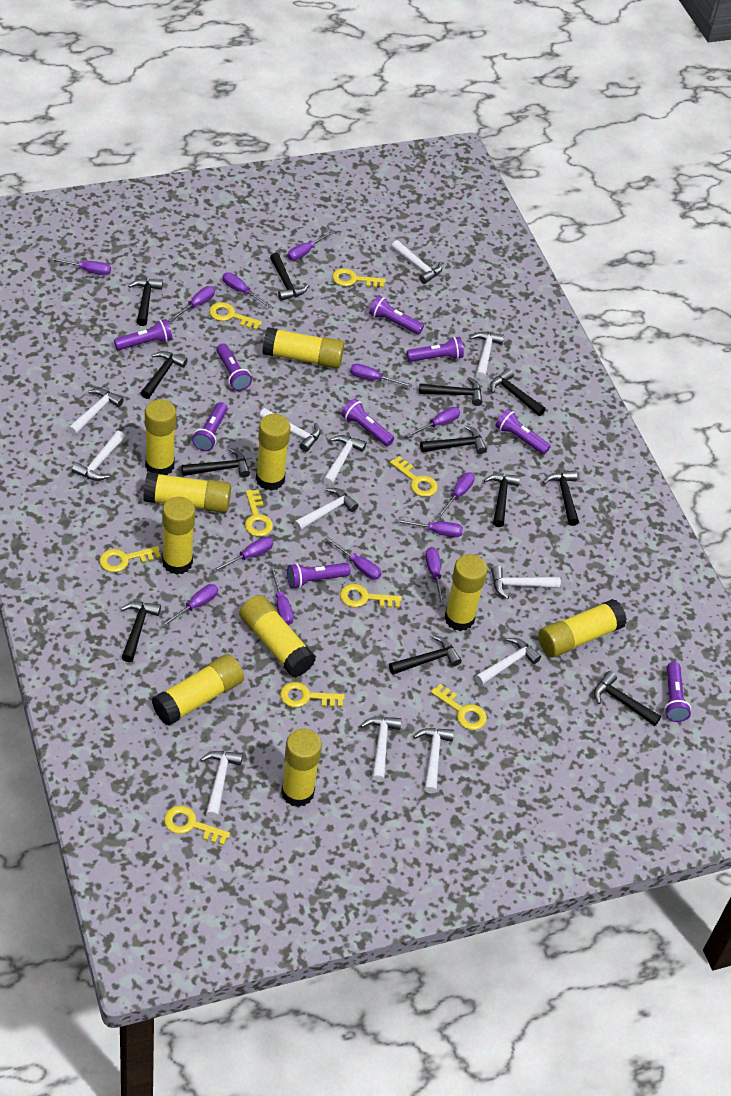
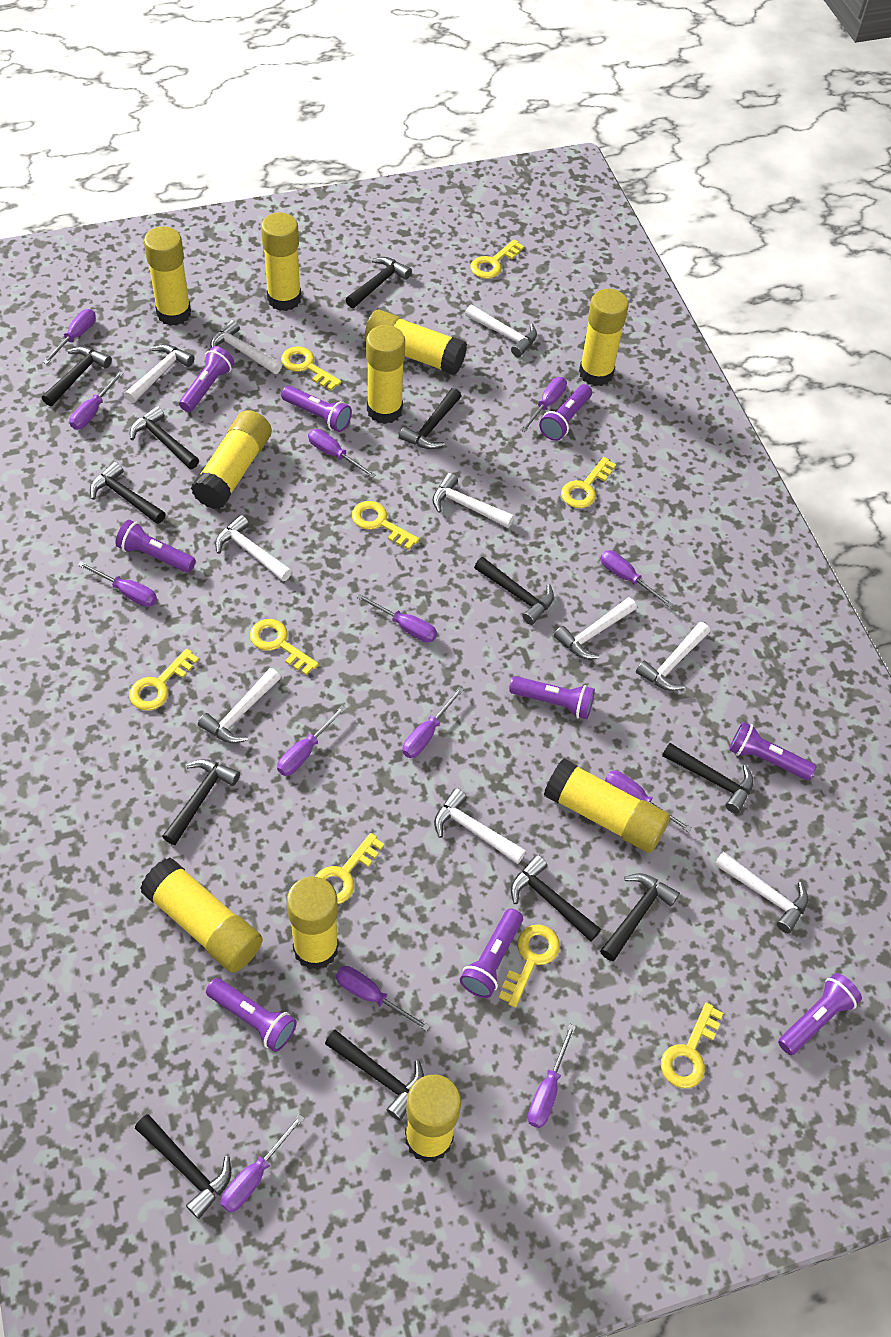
white hammer: 12 -> 10

